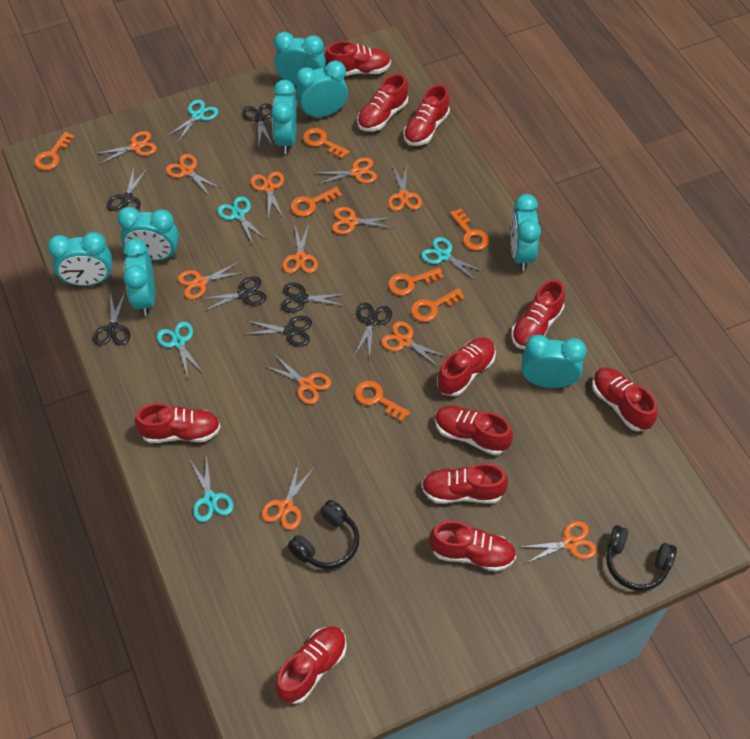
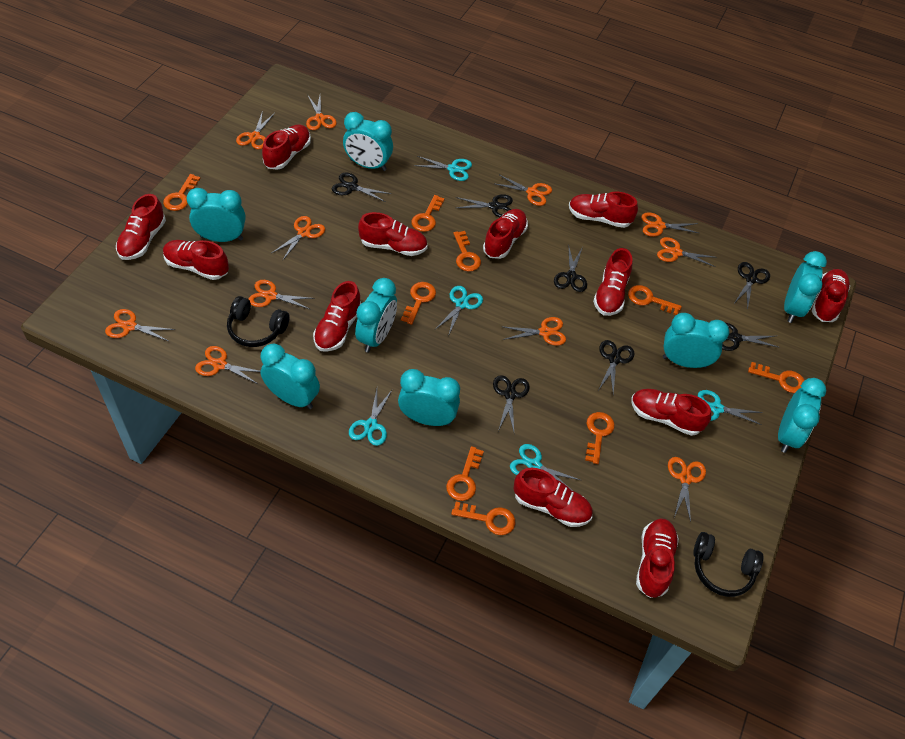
orange key: 7 -> 9
orange scissors: 12 -> 11
red shoe: 11 -> 12

